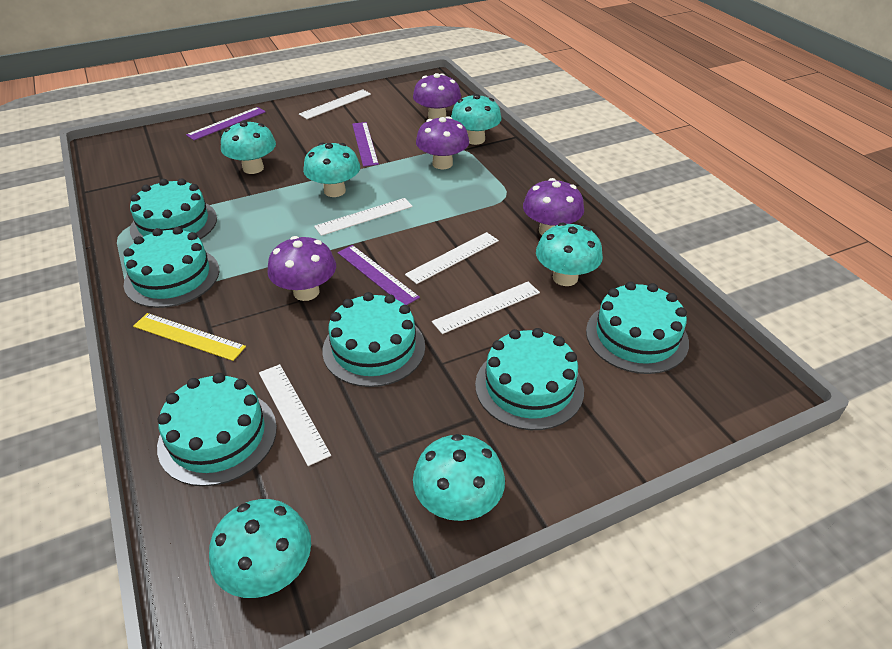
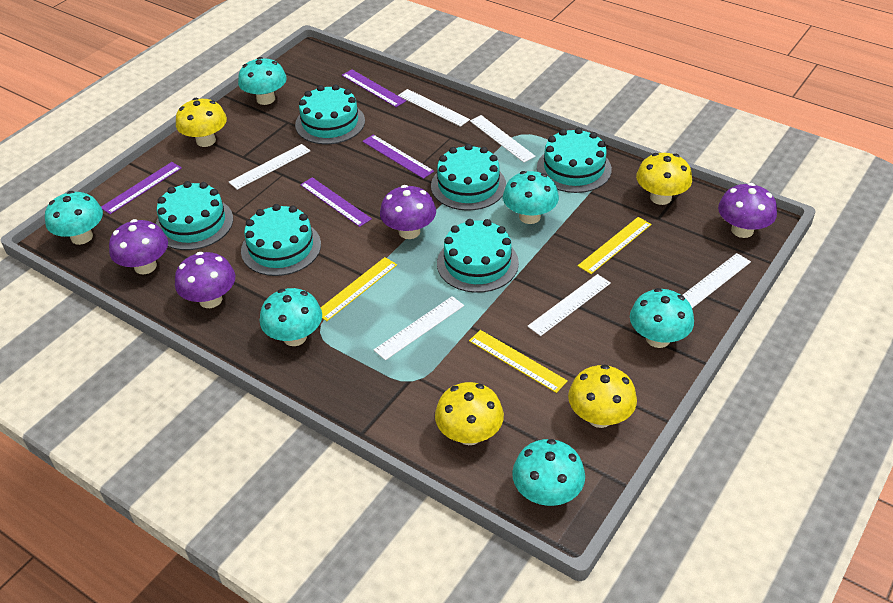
purple ruler: 3 -> 4
white ruler: 5 -> 6
yellow mushroom: 0 -> 4
yellow ruler: 1 -> 3

